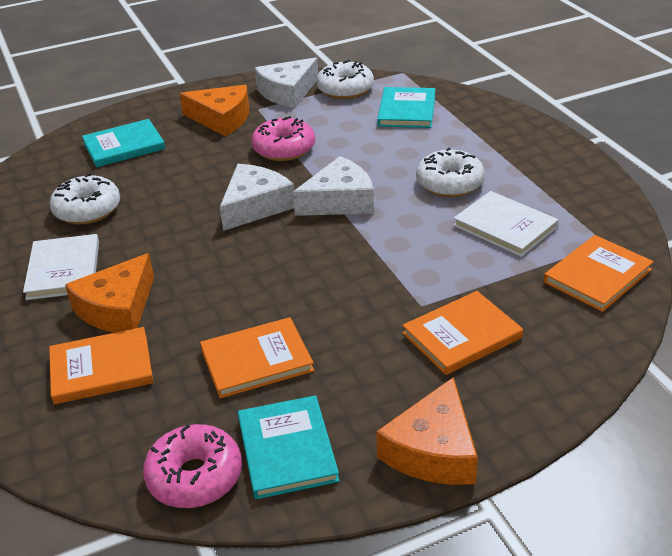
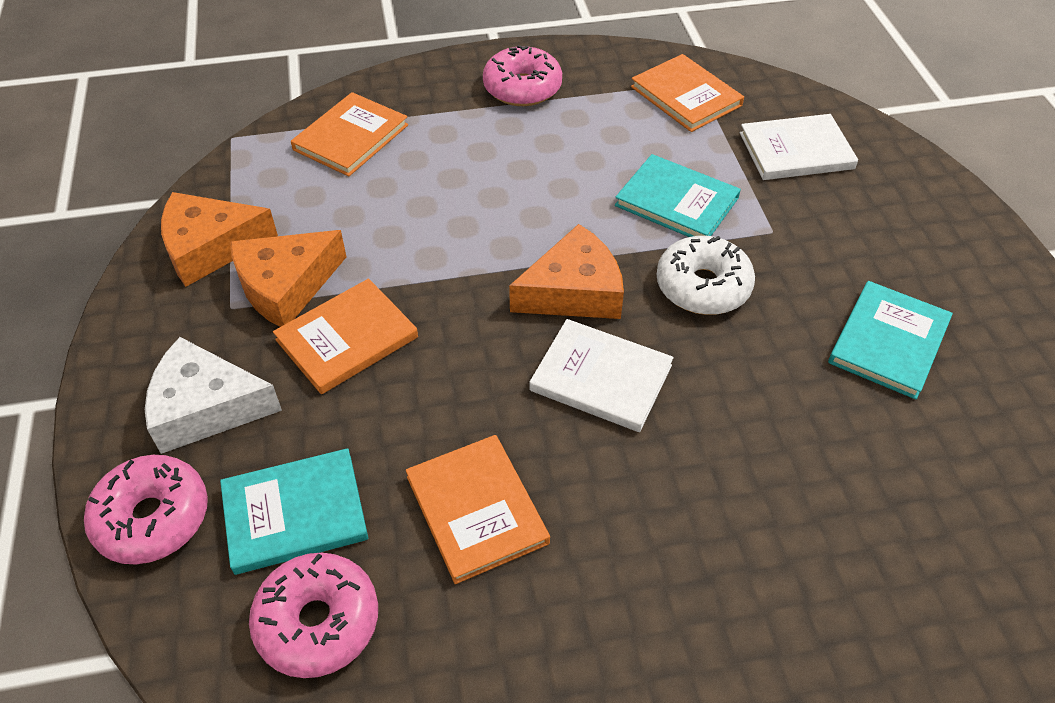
pink donut: 2 -> 3
white cheese: 3 -> 1
white donut: 3 -> 1

